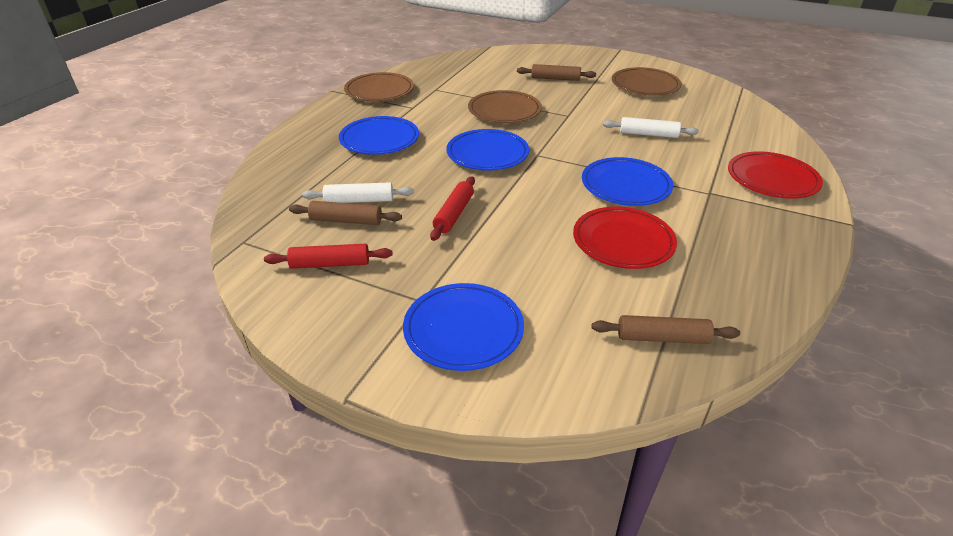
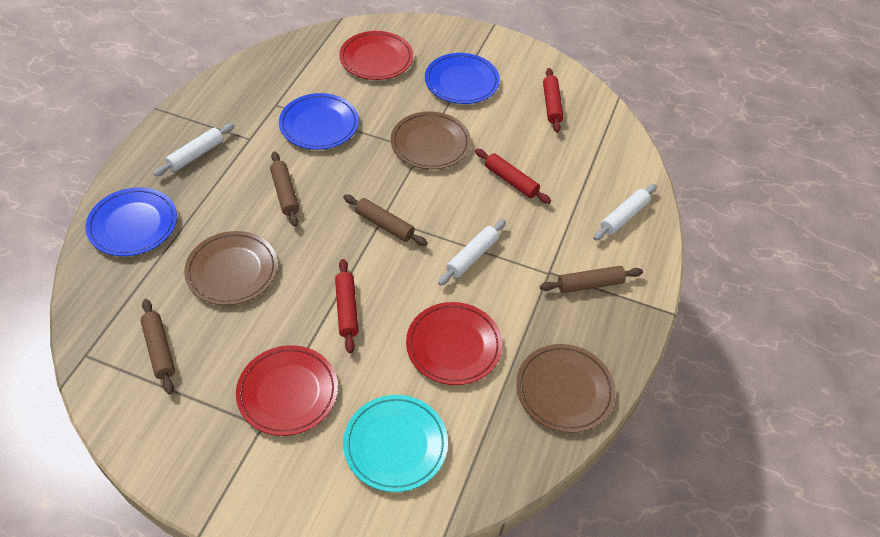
blue plate: 4 -> 3
brown rolling pin: 3 -> 4
red plate: 2 -> 3
red rolling pin: 2 -> 3
turquoise plate: 0 -> 1
white rolling pin: 2 -> 3

